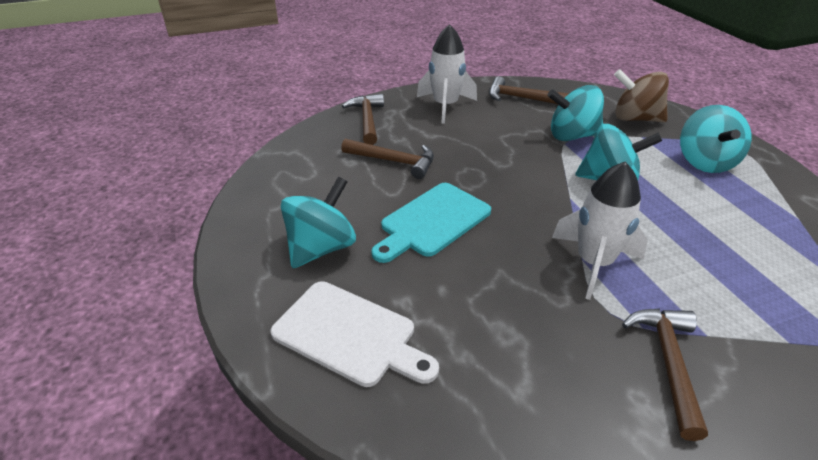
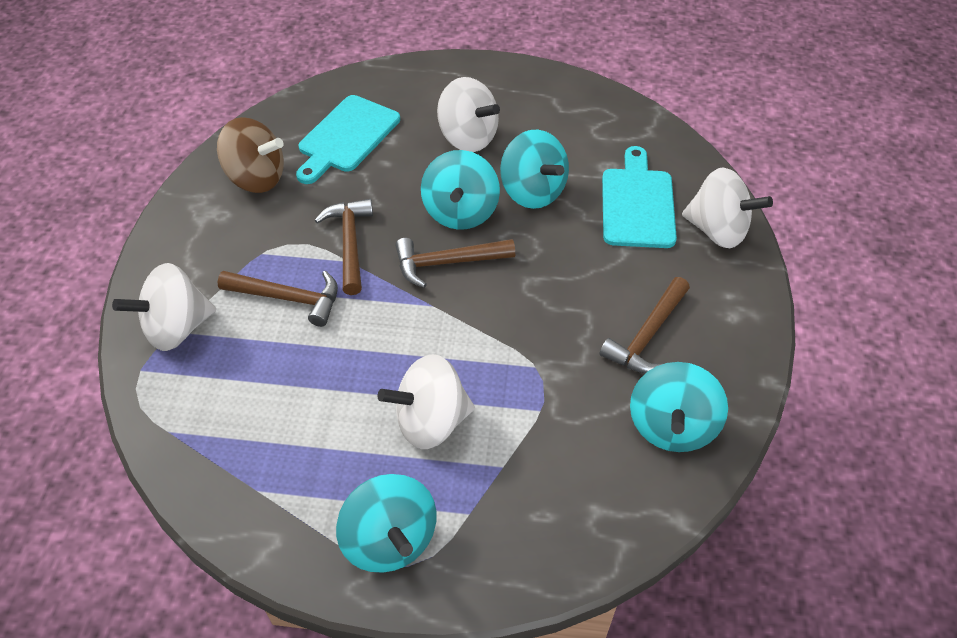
turquoise cutting board: 1 -> 2
white cutting board: 1 -> 0
white rocket: 2 -> 0
white spinning top: 0 -> 4

